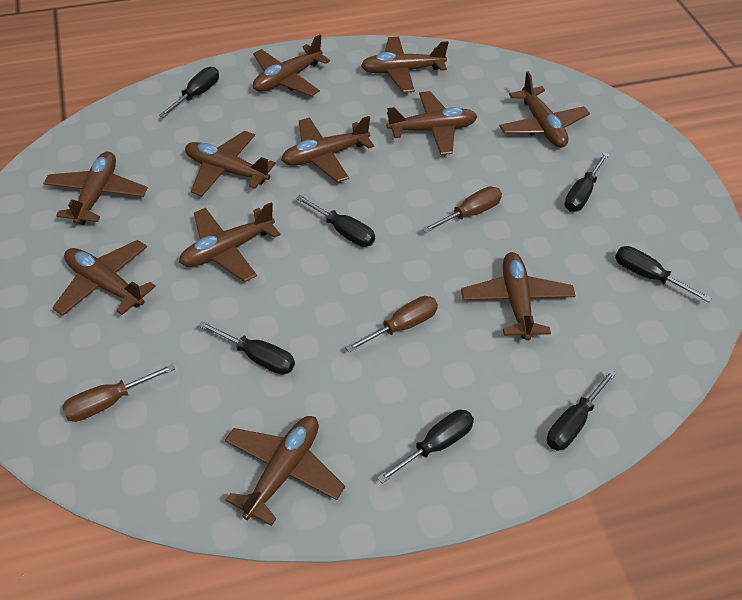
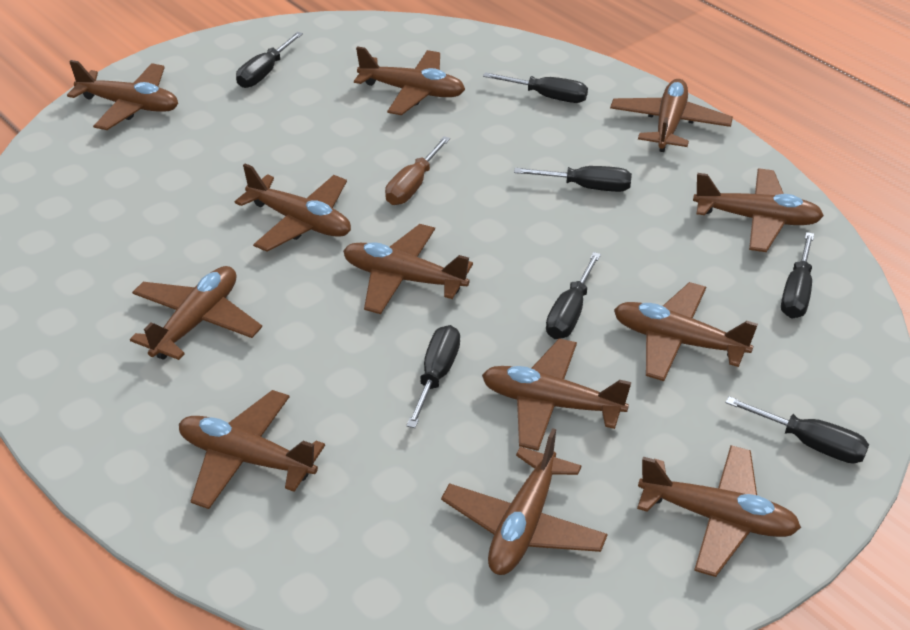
brown plane: 11 -> 12
brown screwdriver: 3 -> 1

